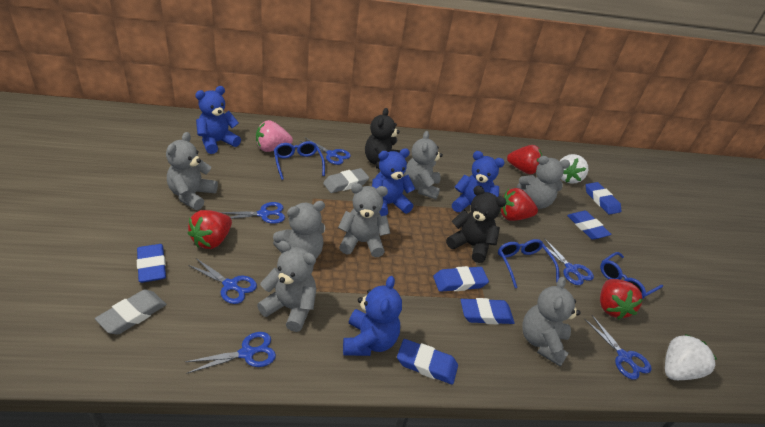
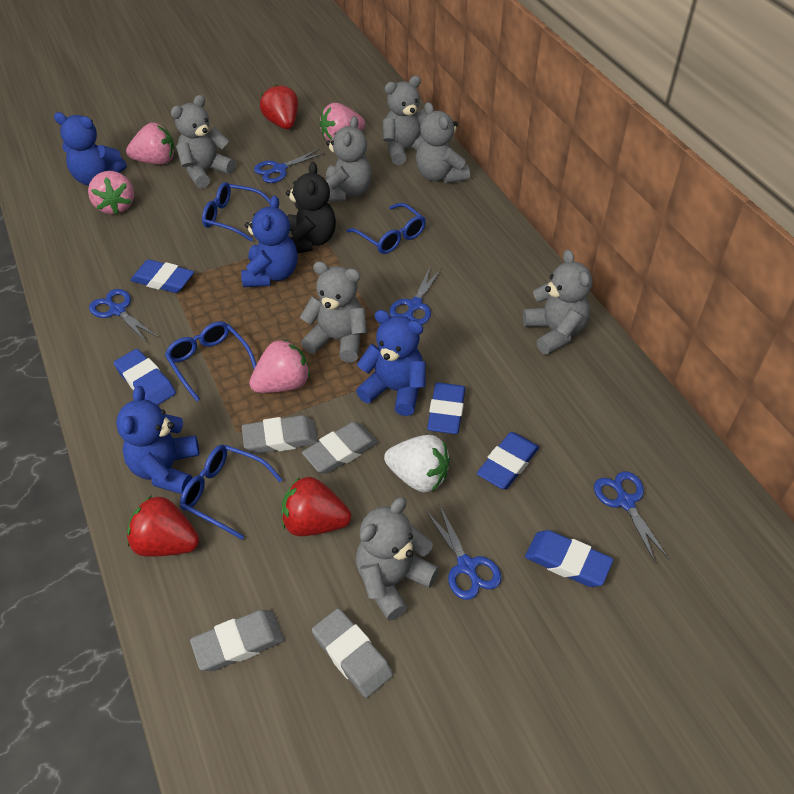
black teddy bear: 2 -> 1
blue eraser: 6 -> 5
blue glasses: 3 -> 4
blue scissors: 6 -> 5
grey eraser: 2 -> 4
pink strawberry: 1 -> 4
red strawberry: 4 -> 3
white strawberry: 2 -> 1

